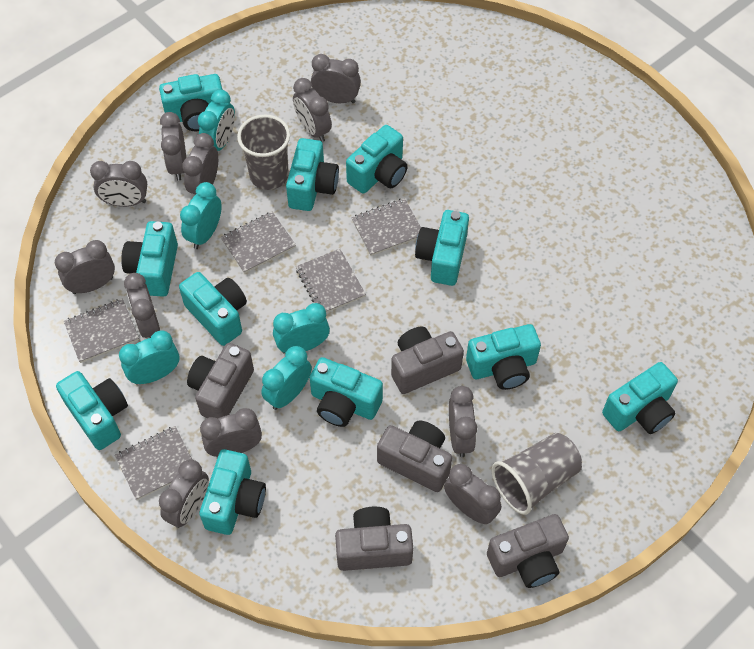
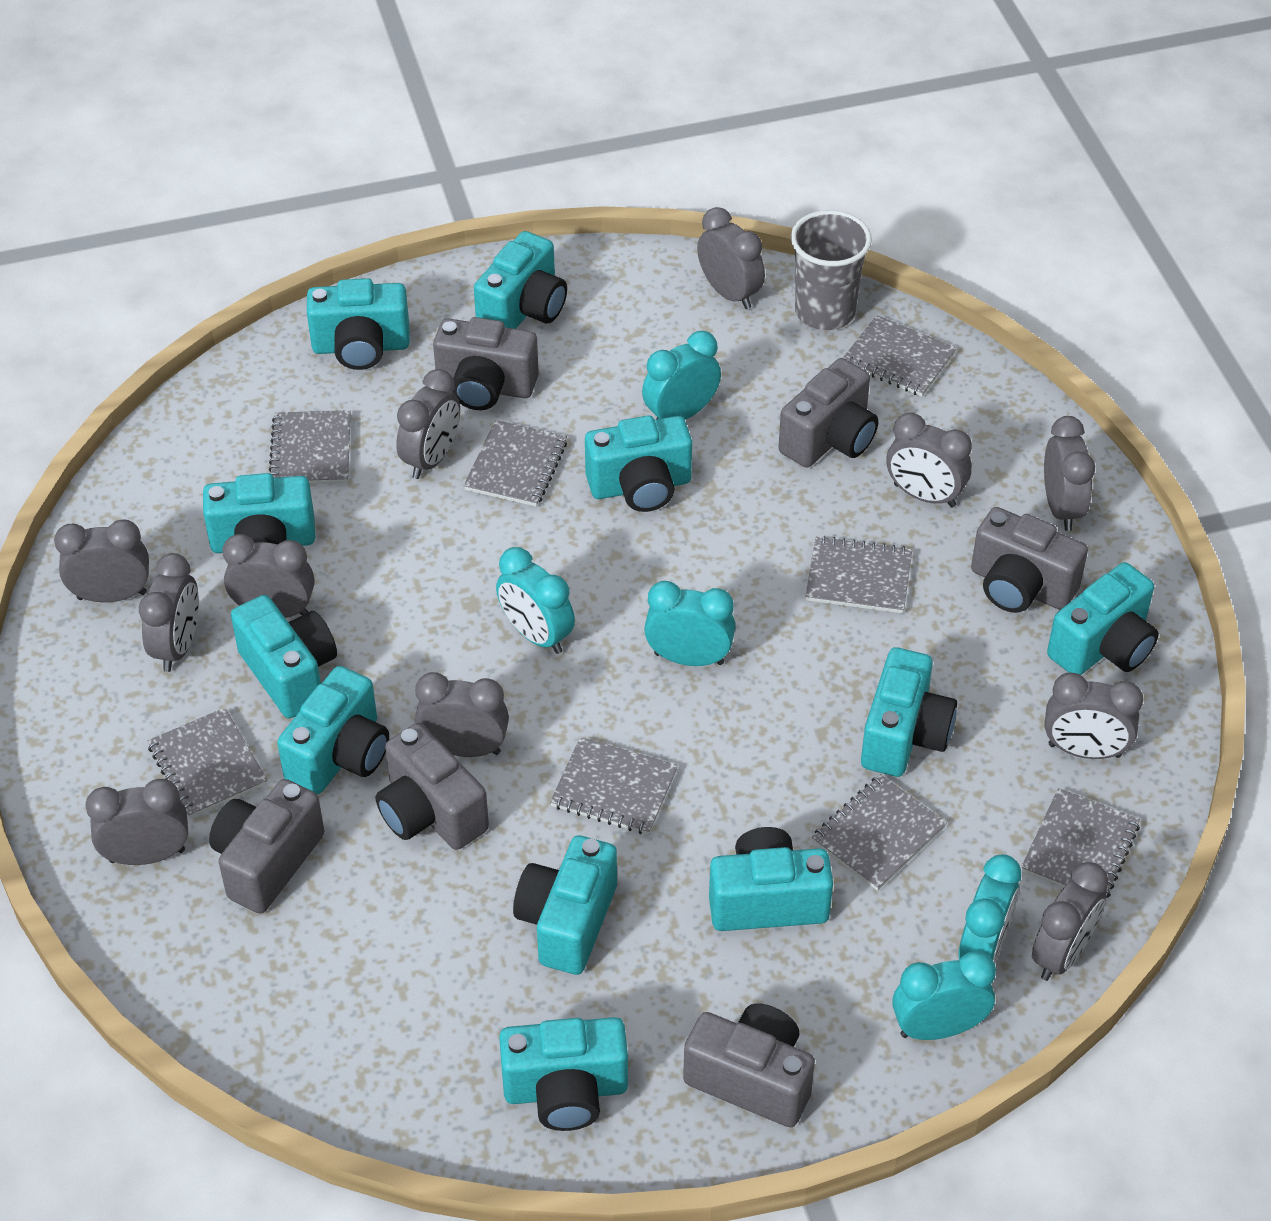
grey camera: 5 -> 6
grey cup: 2 -> 1
grey notebook: 5 -> 8

